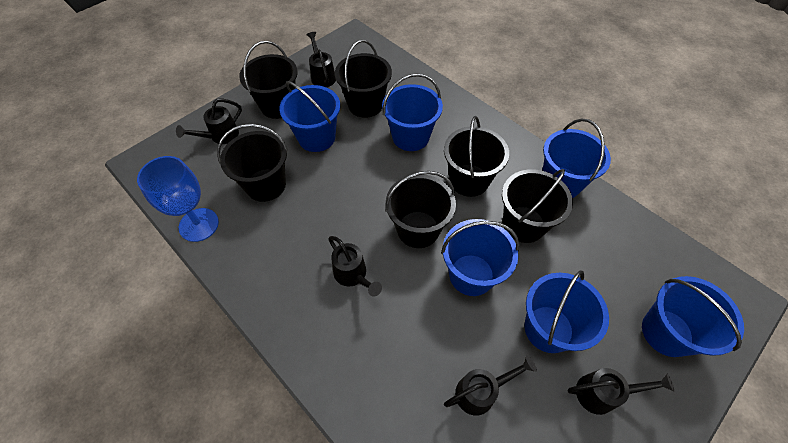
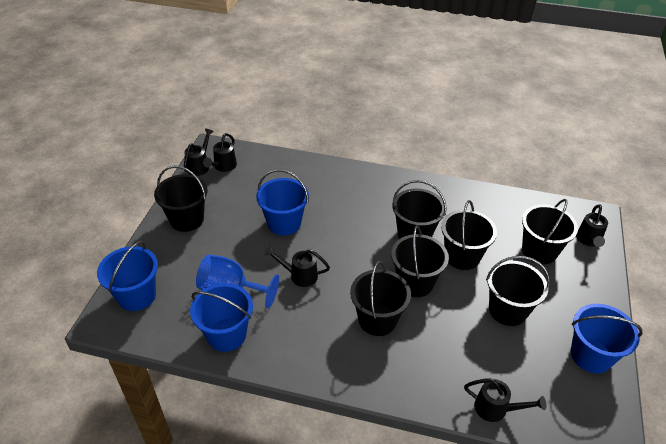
black bucket: 6 -> 7
blue bucket: 6 -> 4

